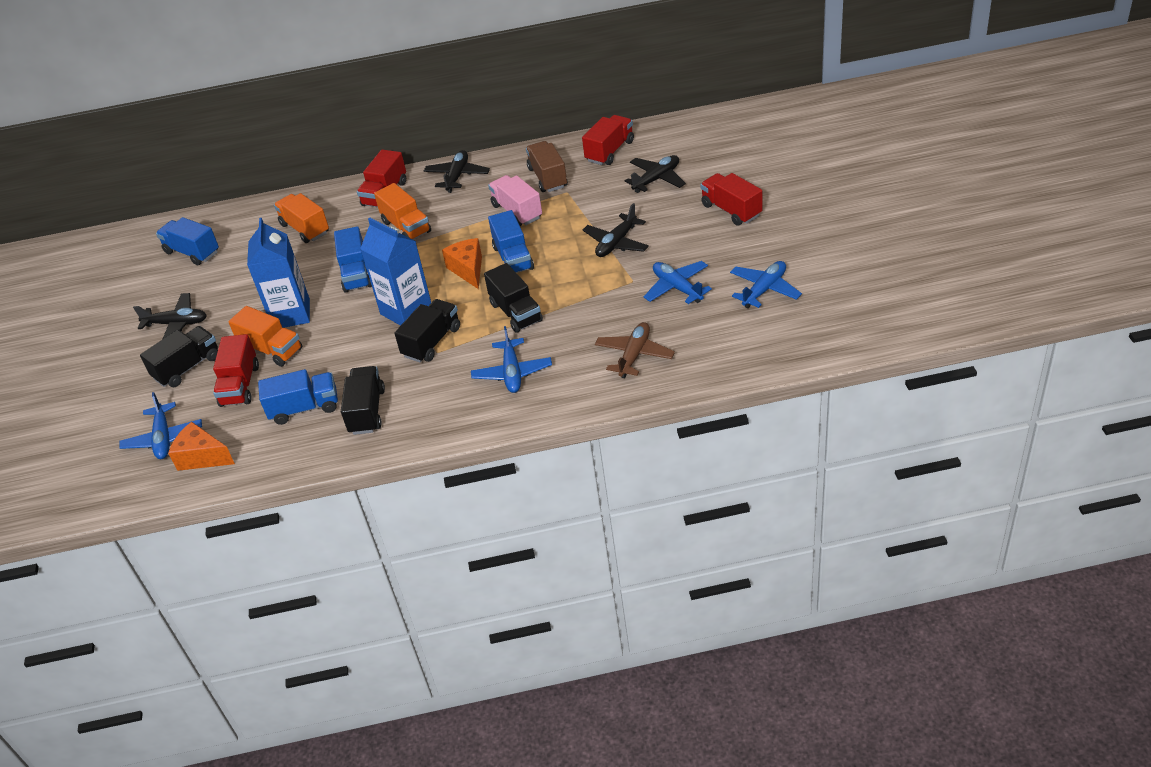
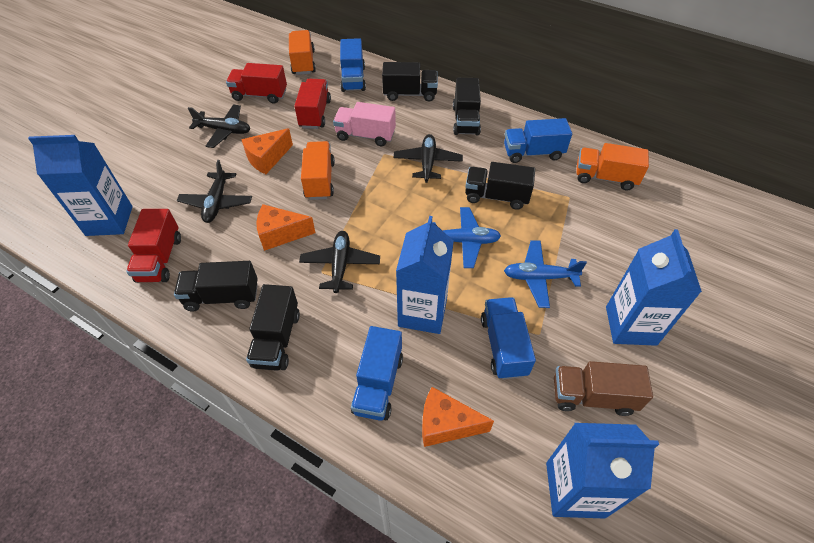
black truck: 4 -> 5
blue carton: 2 -> 4
blue plane: 4 -> 2
brown plane: 1 -> 0
orange cheese: 2 -> 3
red truck: 4 -> 3

